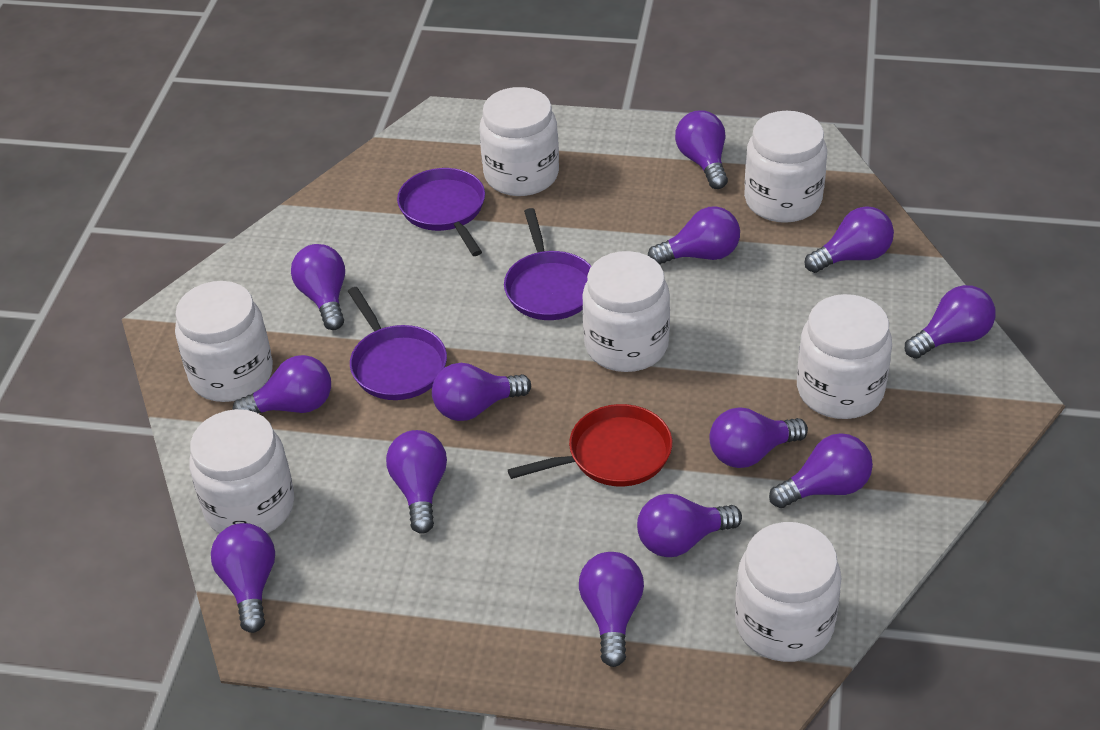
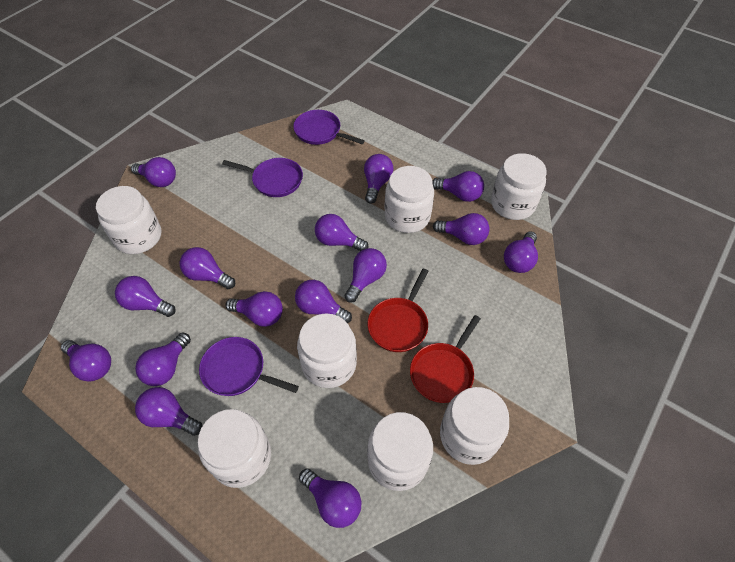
purple light bulb: 13 -> 15
red pan: 1 -> 2

